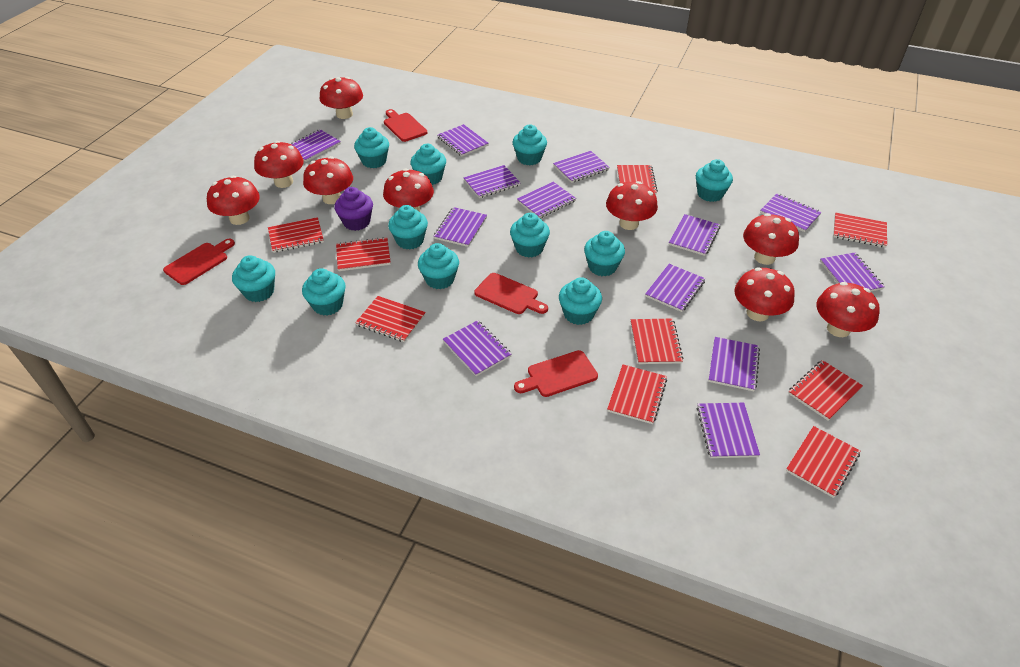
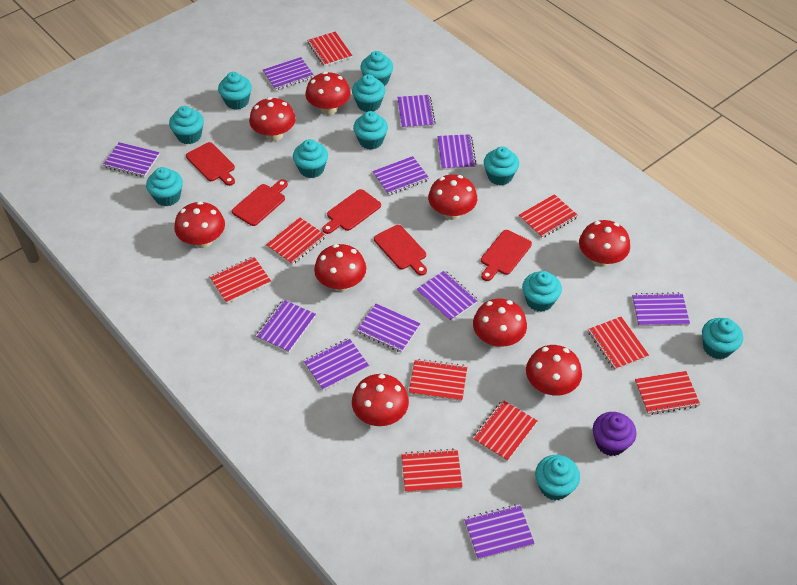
purple notebook: 13 -> 11
red cutting board: 4 -> 5

